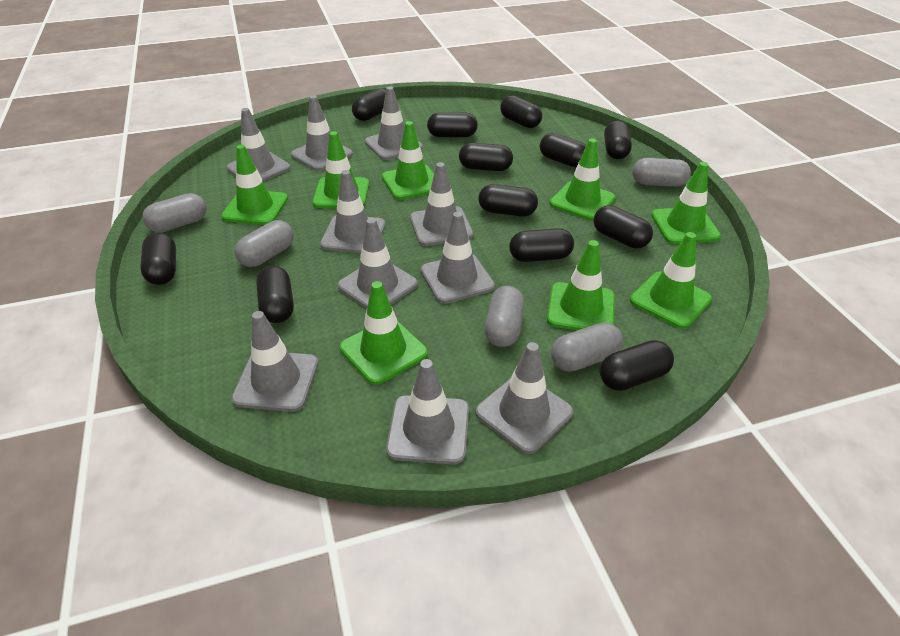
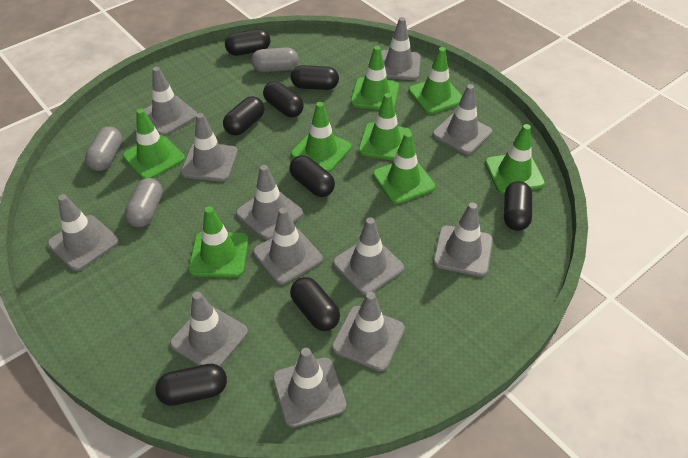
black capsule: 12 -> 8
grey capsule: 5 -> 3
grey traffic cone: 10 -> 12

